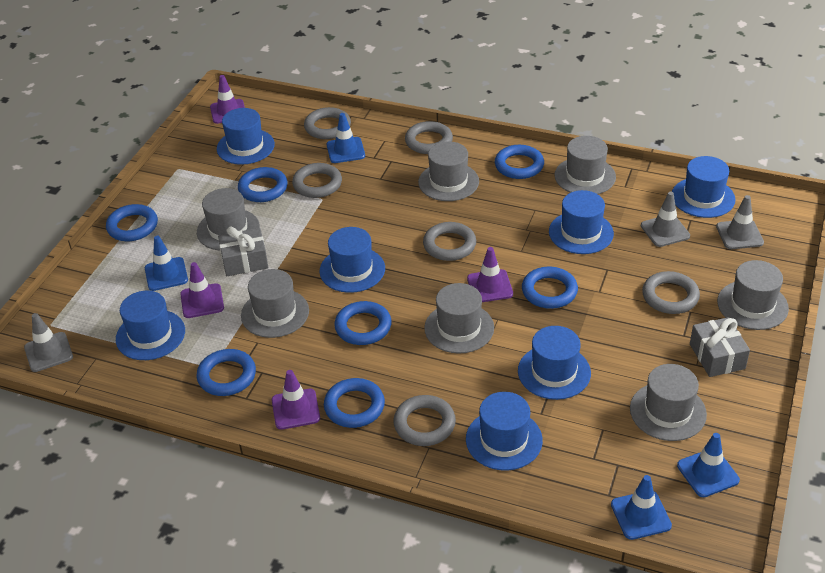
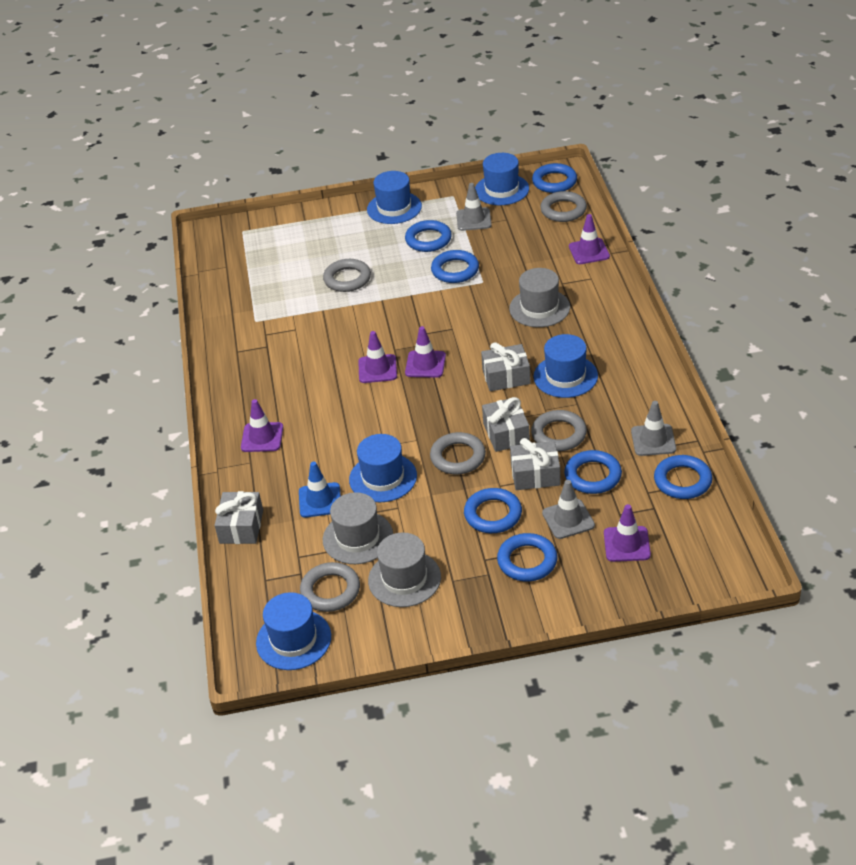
blue hat: 7 -> 5
blue traffic cone: 4 -> 1
grey gift: 2 -> 4
grey hat: 7 -> 3
grey ring: 6 -> 5
purple traffic cone: 4 -> 5

